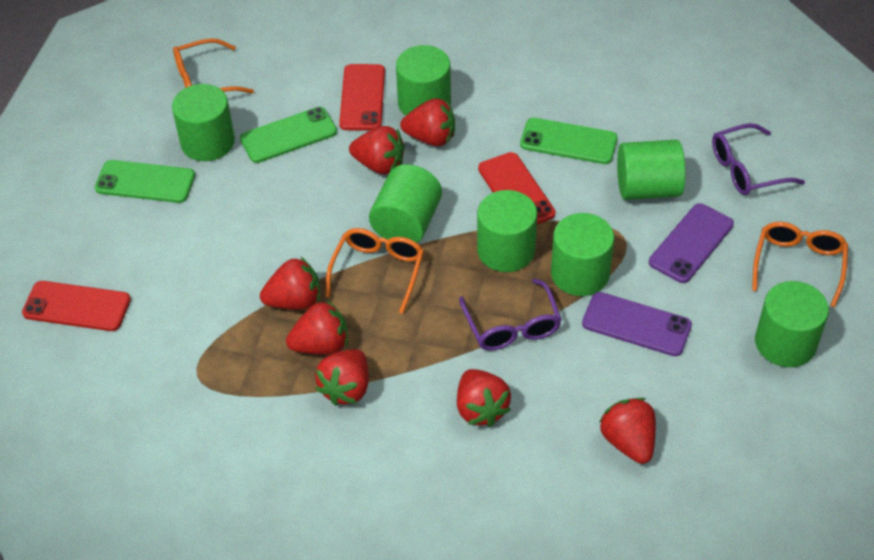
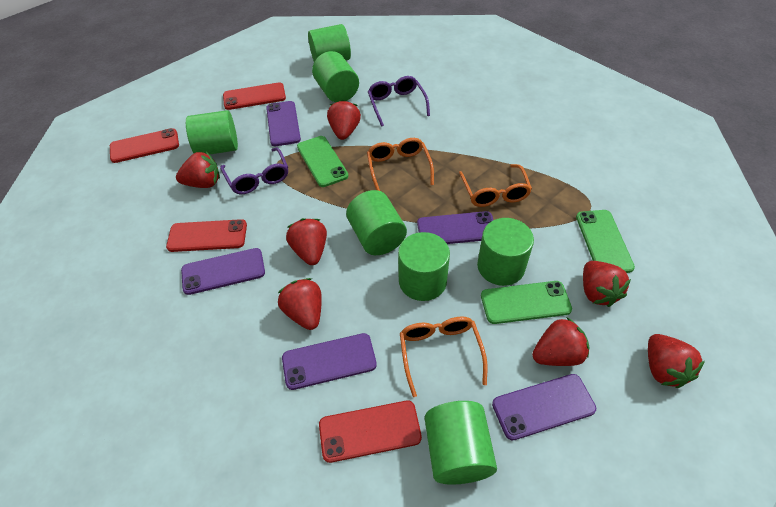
purple phone: 2 -> 5
red phone: 3 -> 4

